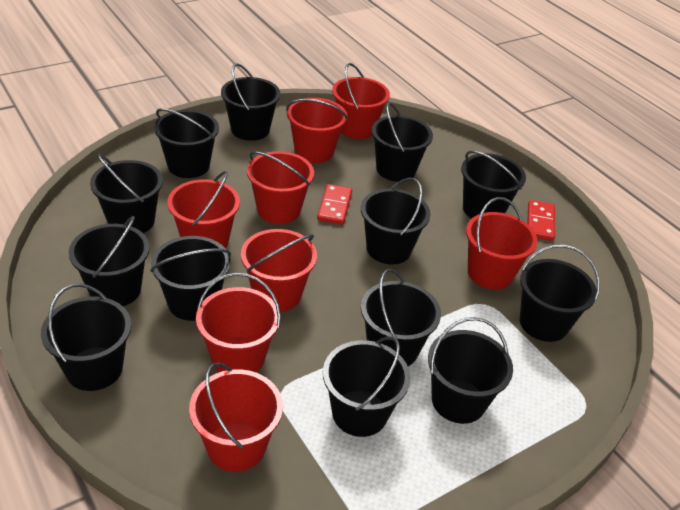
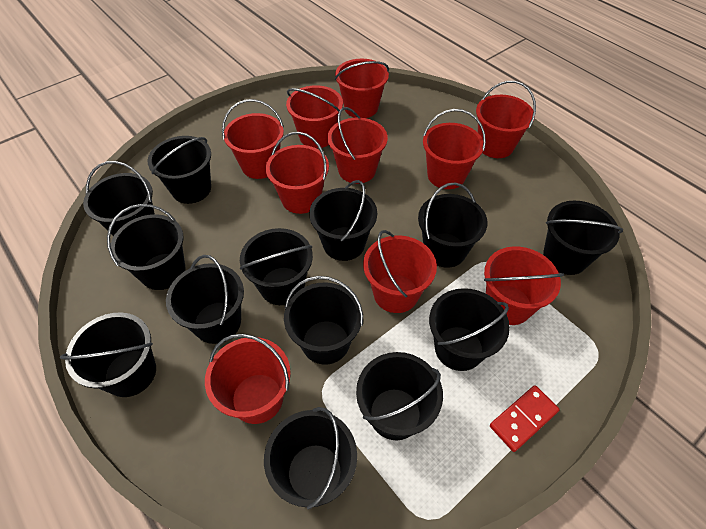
red bucket: 8 -> 10
red domino: 2 -> 1

